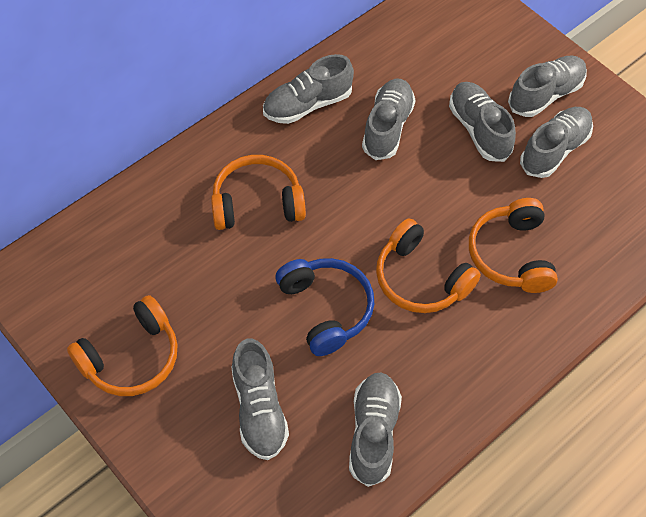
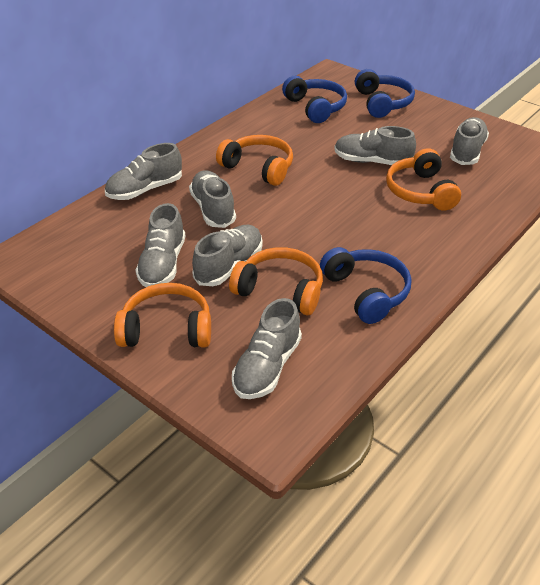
blue headphones: 1 -> 3

